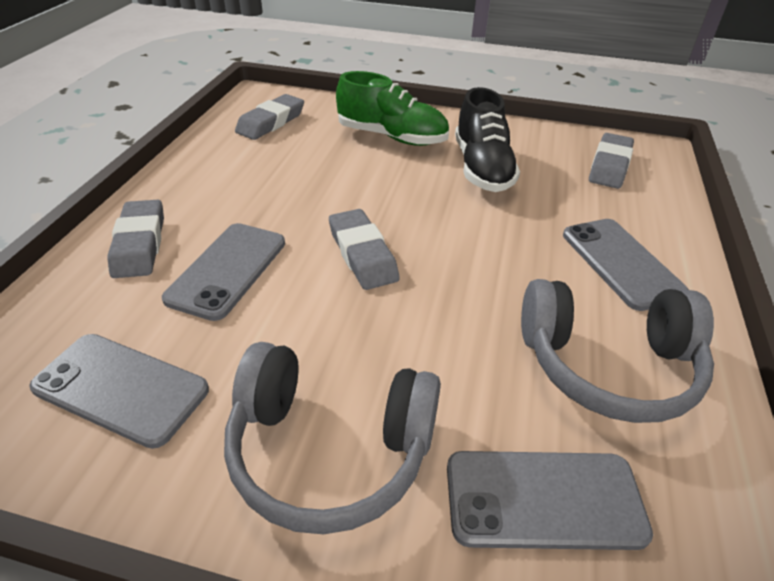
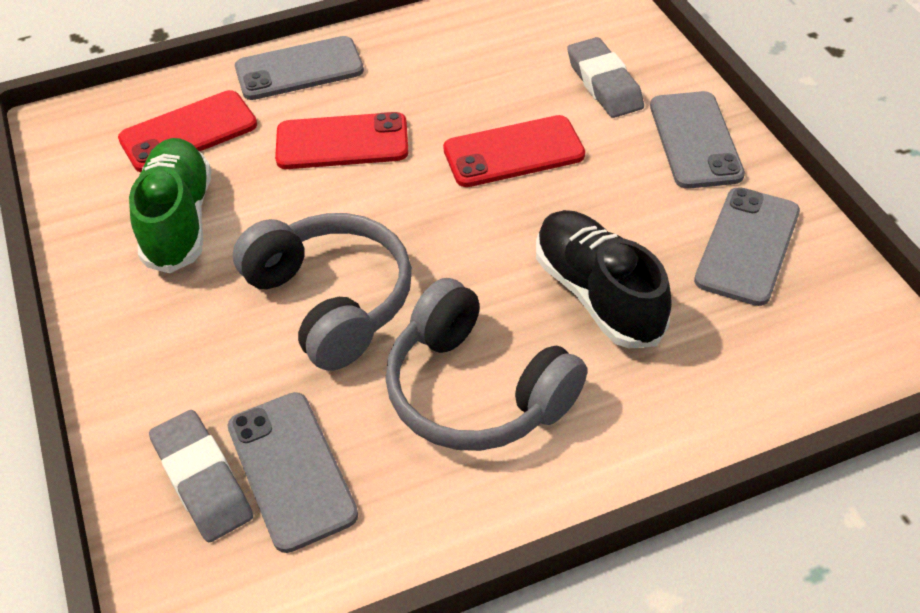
grey eraser: 4 -> 2
red phone: 0 -> 3

